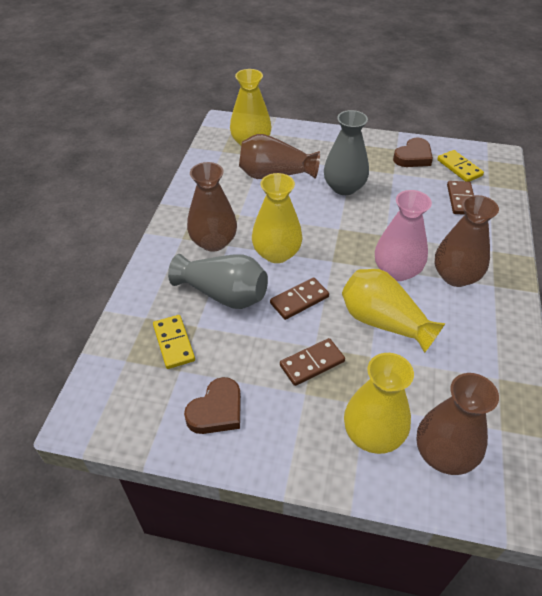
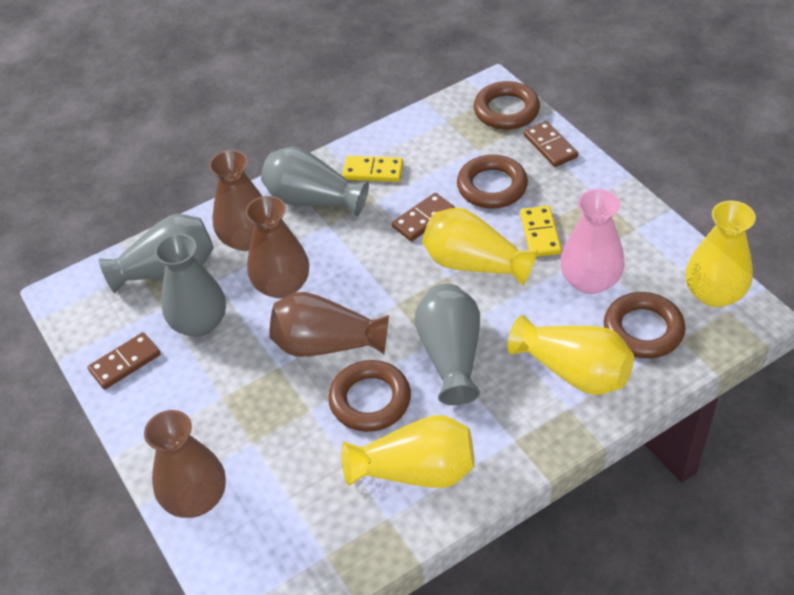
brown heart: 2 -> 0
brown ring: 0 -> 4
grey vase: 2 -> 4

